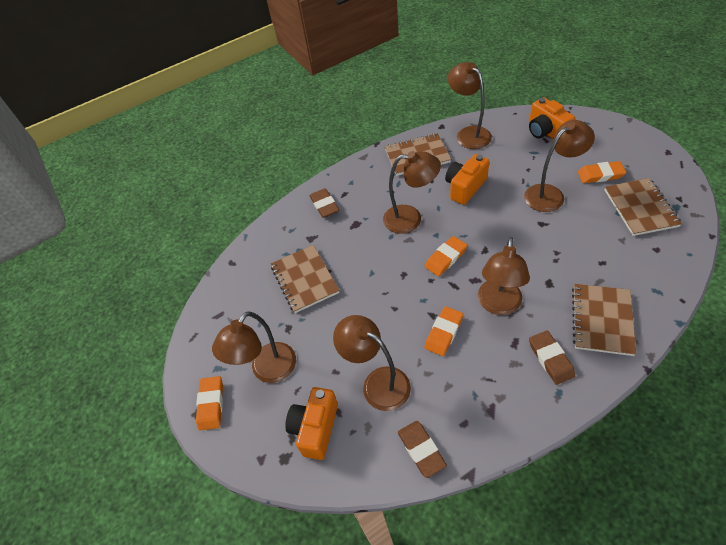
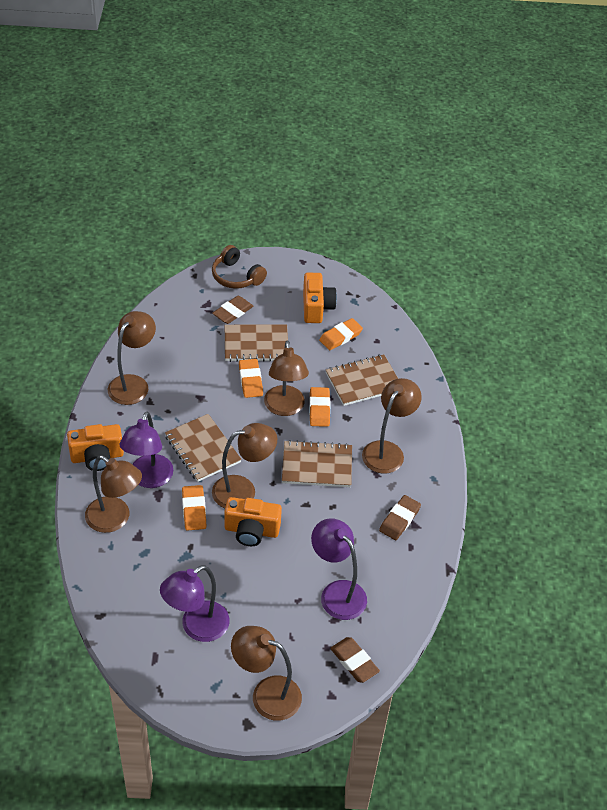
brown headphones: 0 -> 1
purple lamp: 0 -> 3

